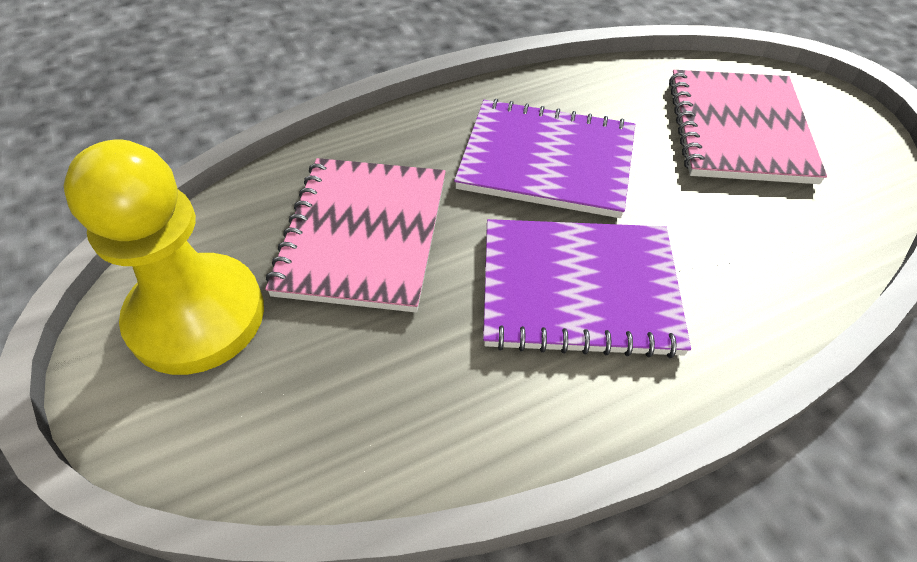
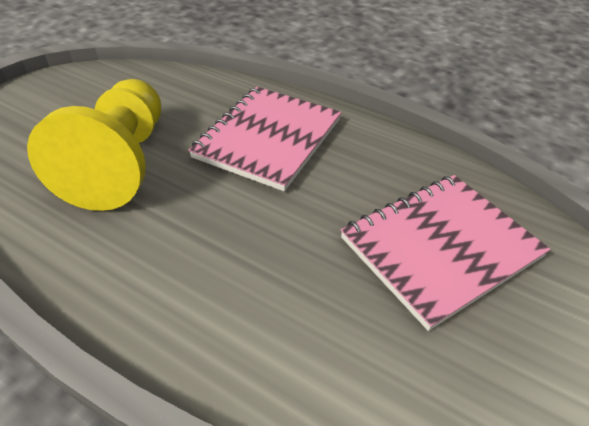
purple notebook: 2 -> 0

